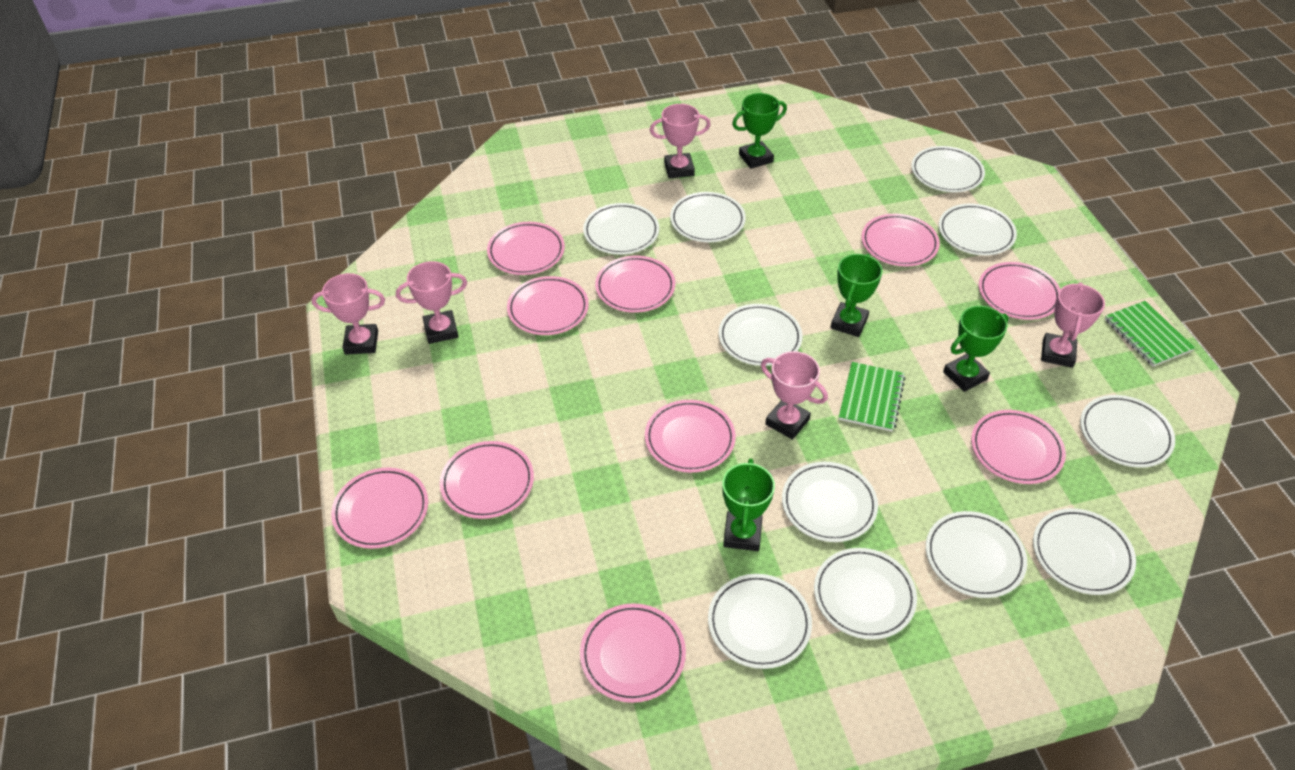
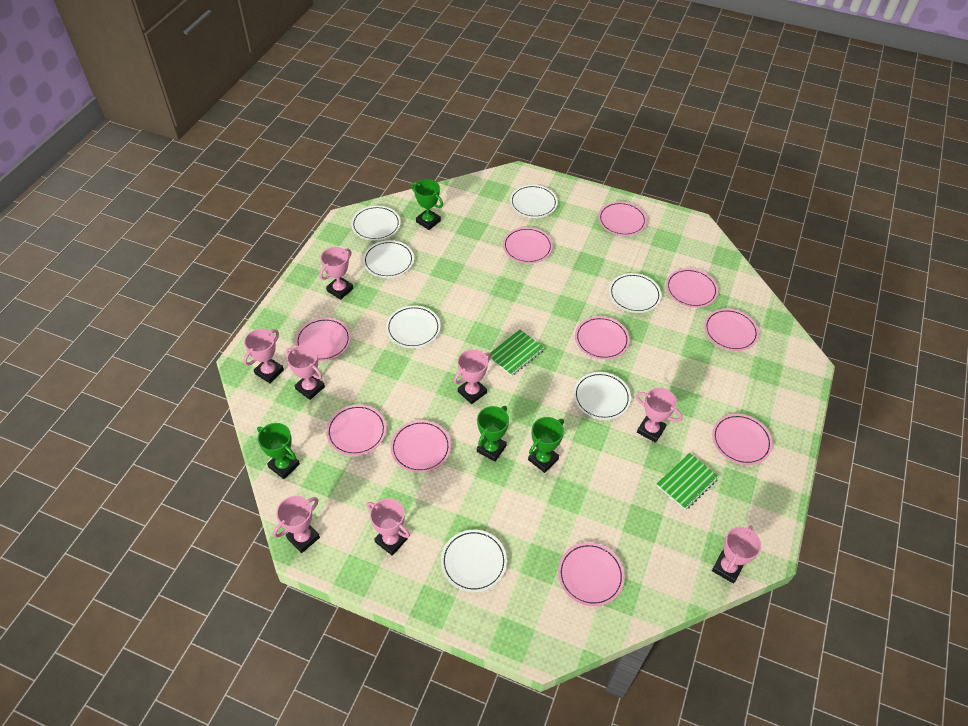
pink trophy: 5 -> 8
white plate: 11 -> 7

